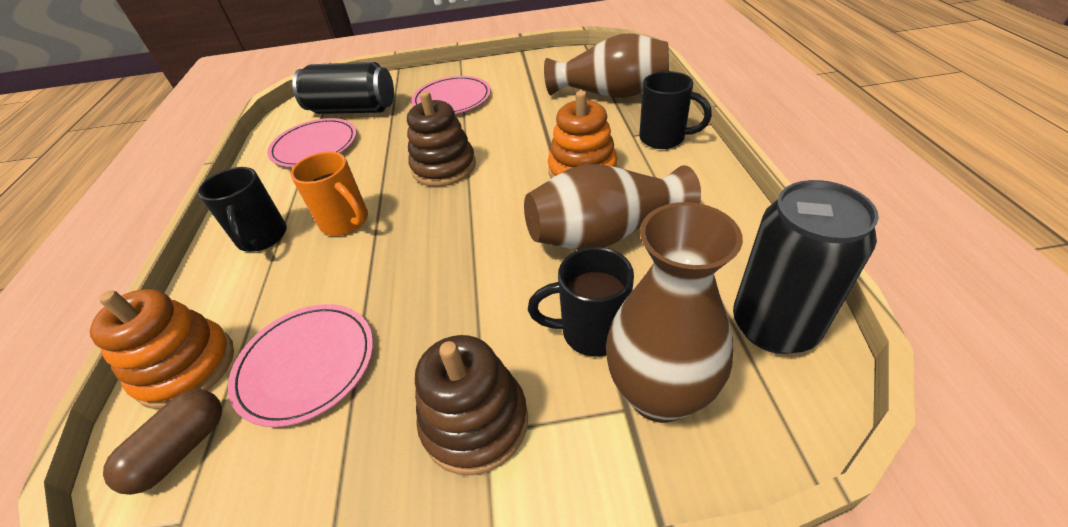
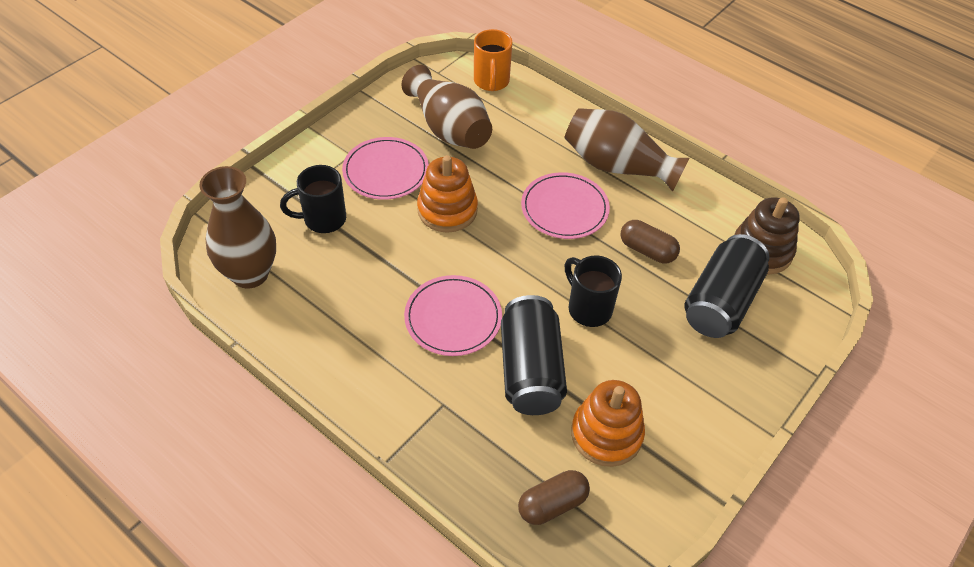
black mug: 3 -> 2
brown capsule: 1 -> 2
brown stacking toy: 2 -> 1

